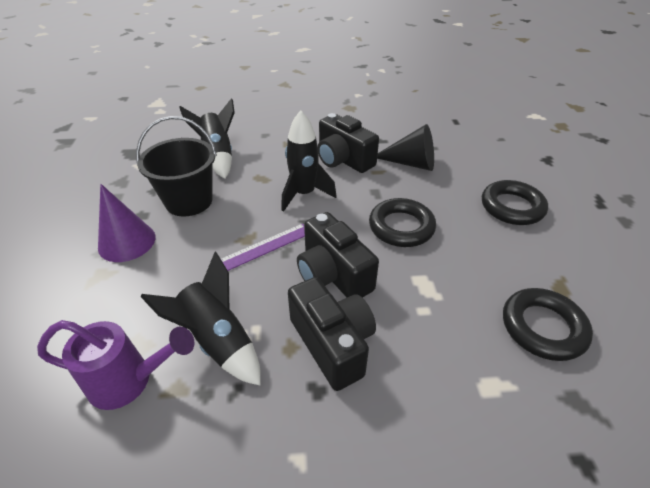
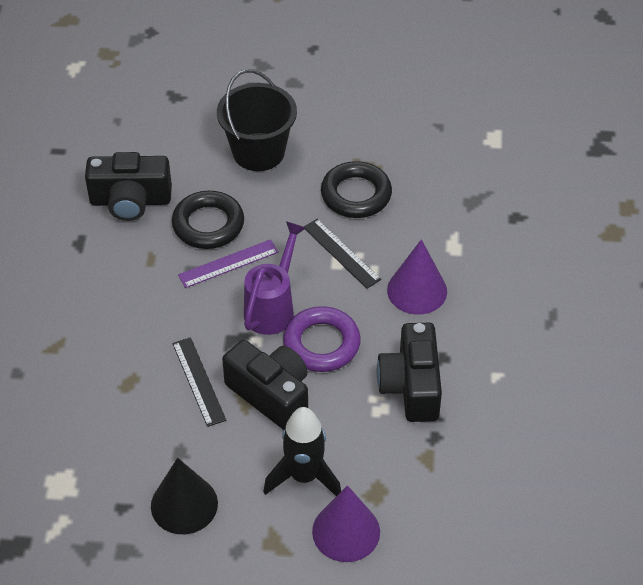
black ring: 3 -> 2
black rocket: 3 -> 1
black ruler: 0 -> 2
purple cone: 1 -> 2
purple ring: 0 -> 1

